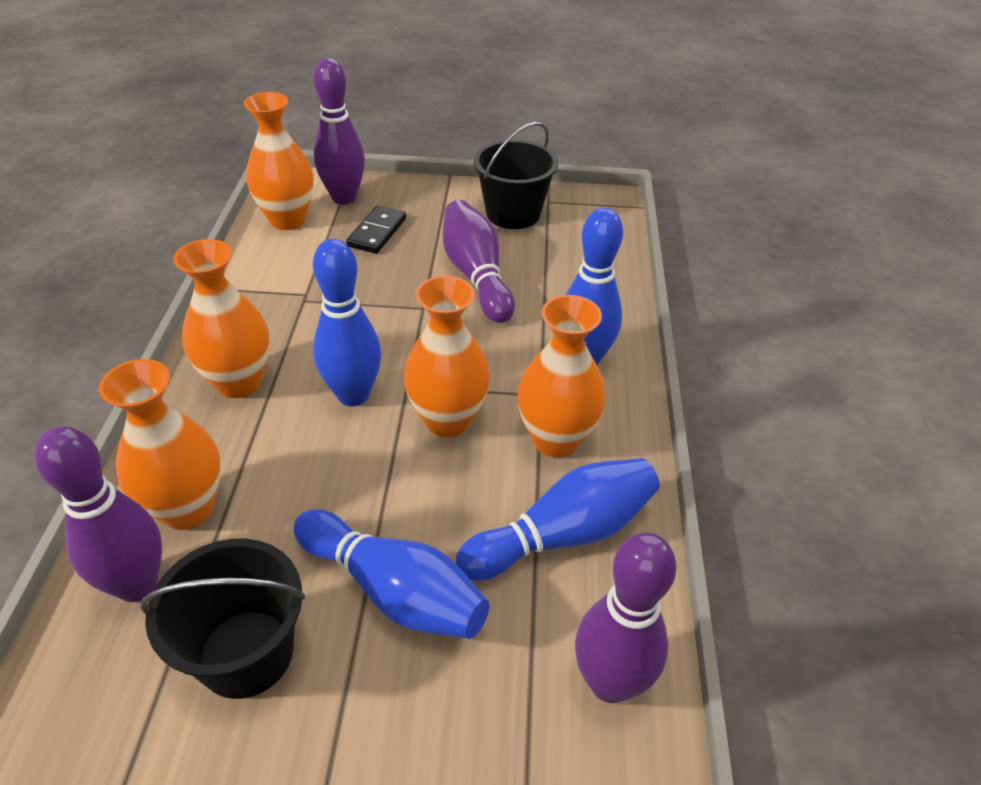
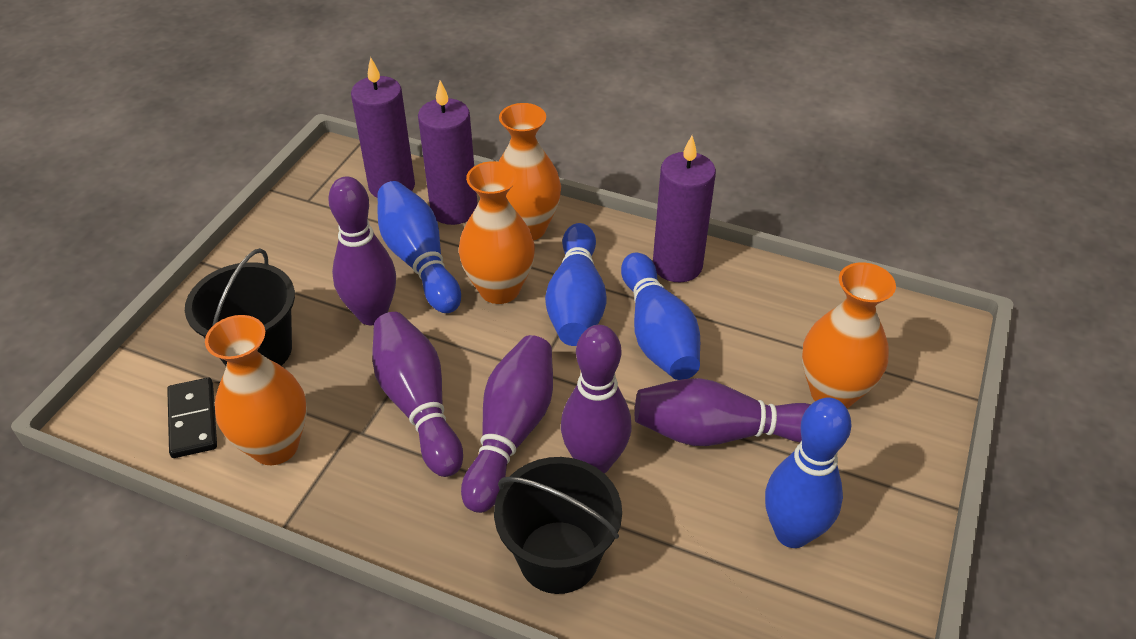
orange vase: 5 -> 4
purple bowling pin: 4 -> 5
purple candle: 0 -> 3

